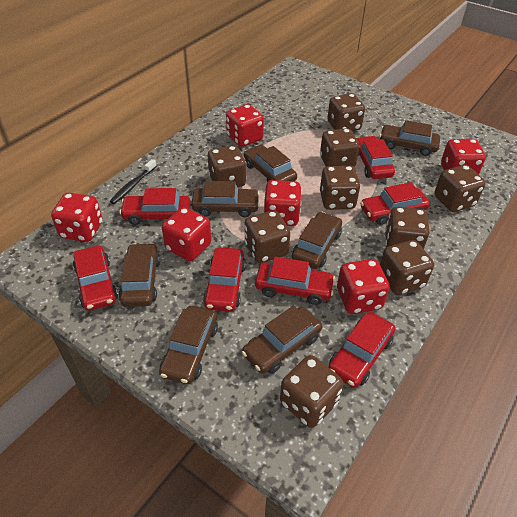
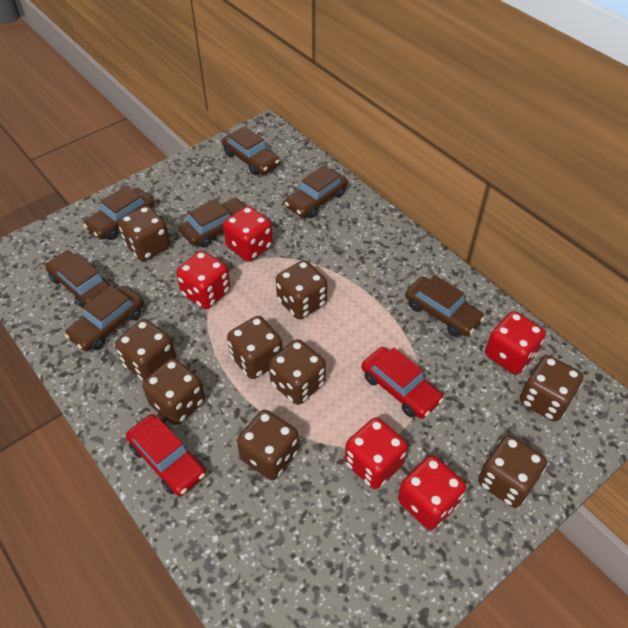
black toothbrush: 1 -> 0
red car: 7 -> 2
red dice: 6 -> 5

